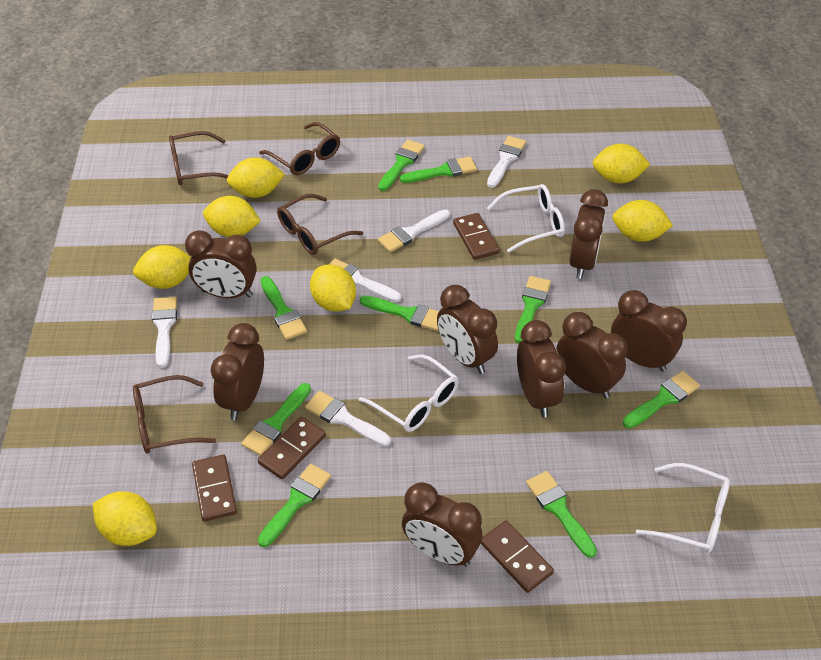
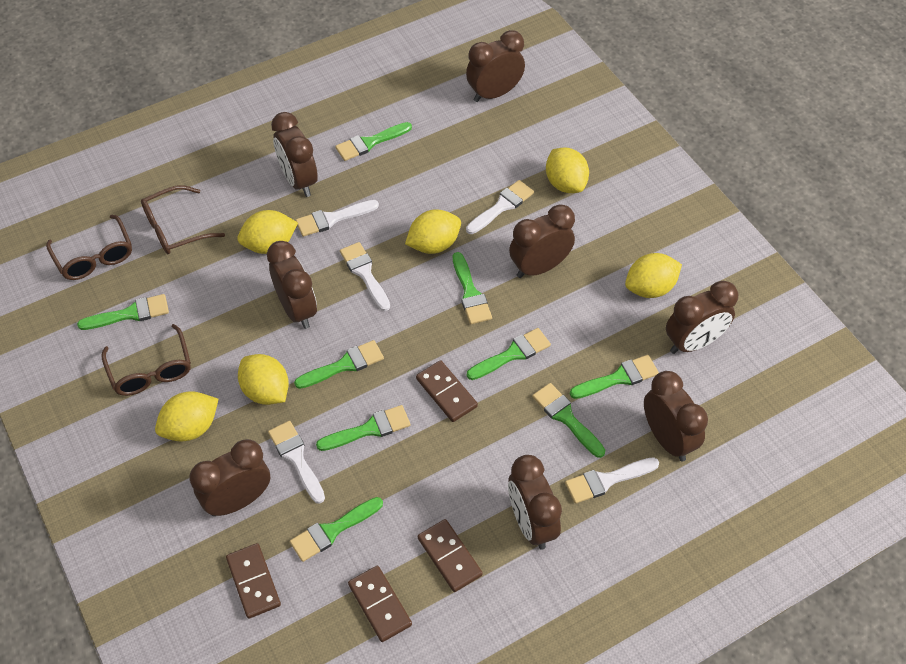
brown glasses: 4 -> 3
white glasses: 3 -> 0
yellow lemon: 7 -> 6

